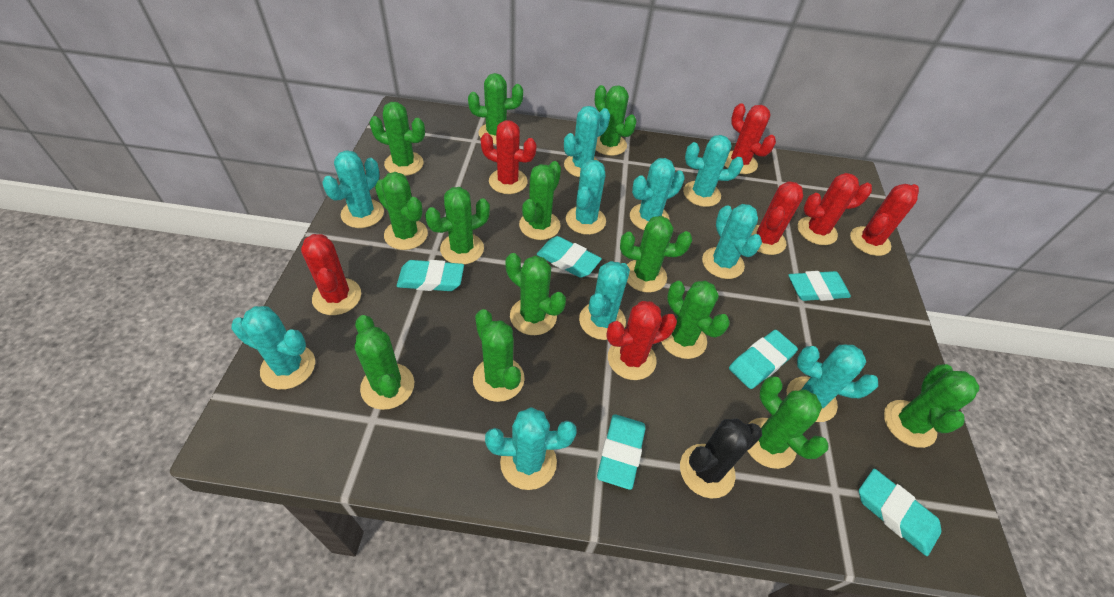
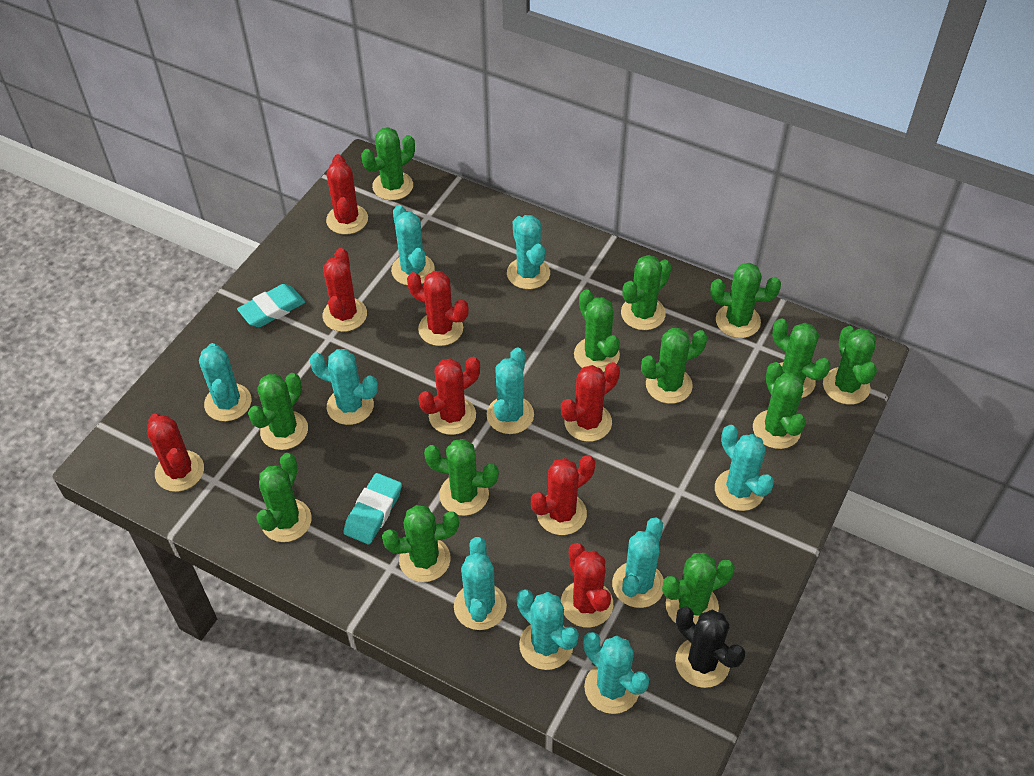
red cactus: 7 -> 8
turquoise eraser: 6 -> 2

